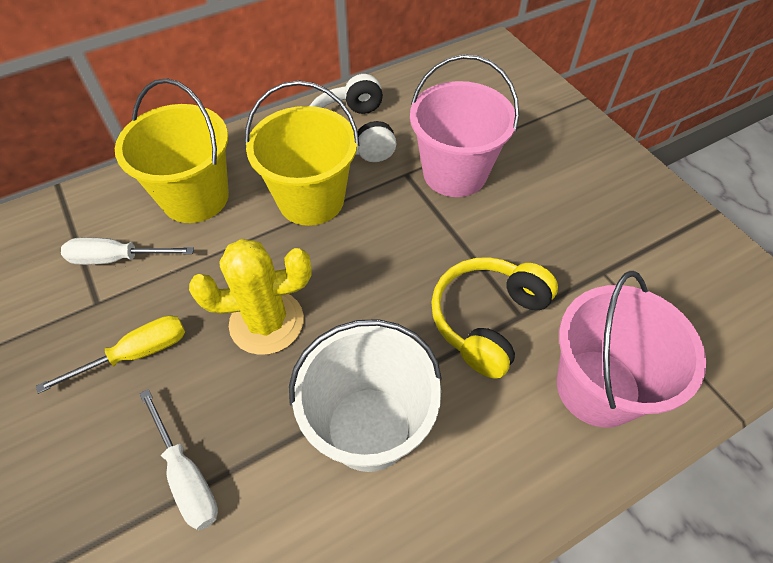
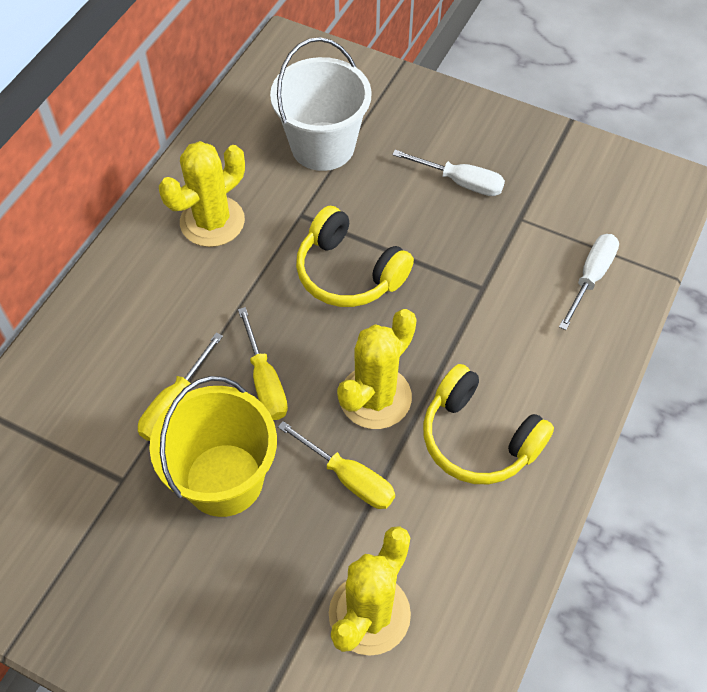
pink bucket: 2 -> 0
white headphones: 1 -> 0
yellow bucket: 2 -> 1
yellow cactus: 1 -> 3
yellow headphones: 1 -> 2
yellow screwdriver: 1 -> 3

